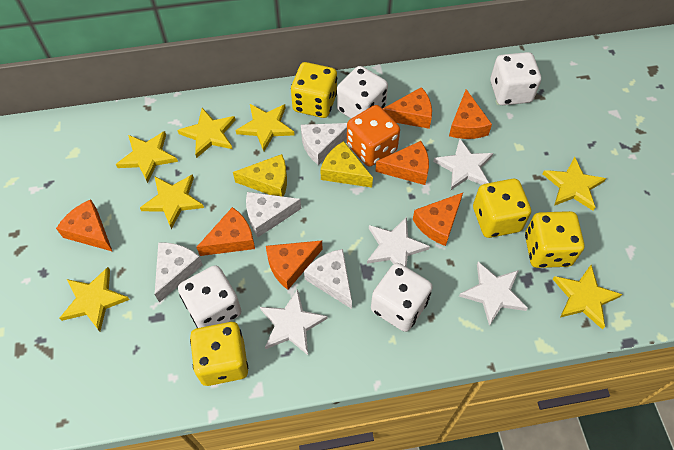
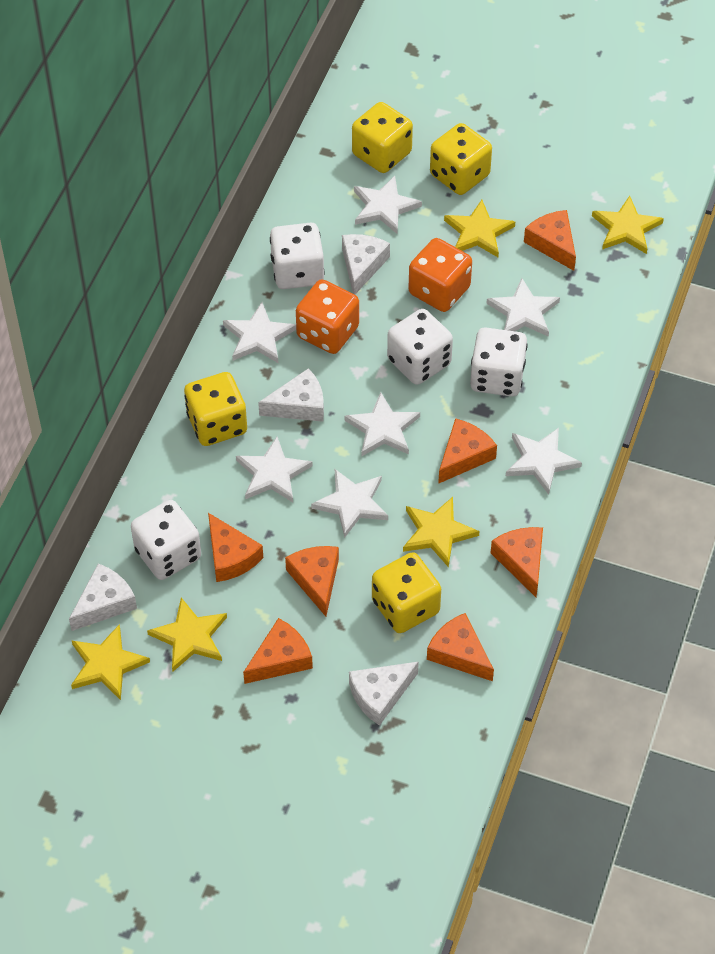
orange dice: 1 -> 2
white star: 4 -> 7
yellow cheese: 2 -> 0
yellow star: 7 -> 5

